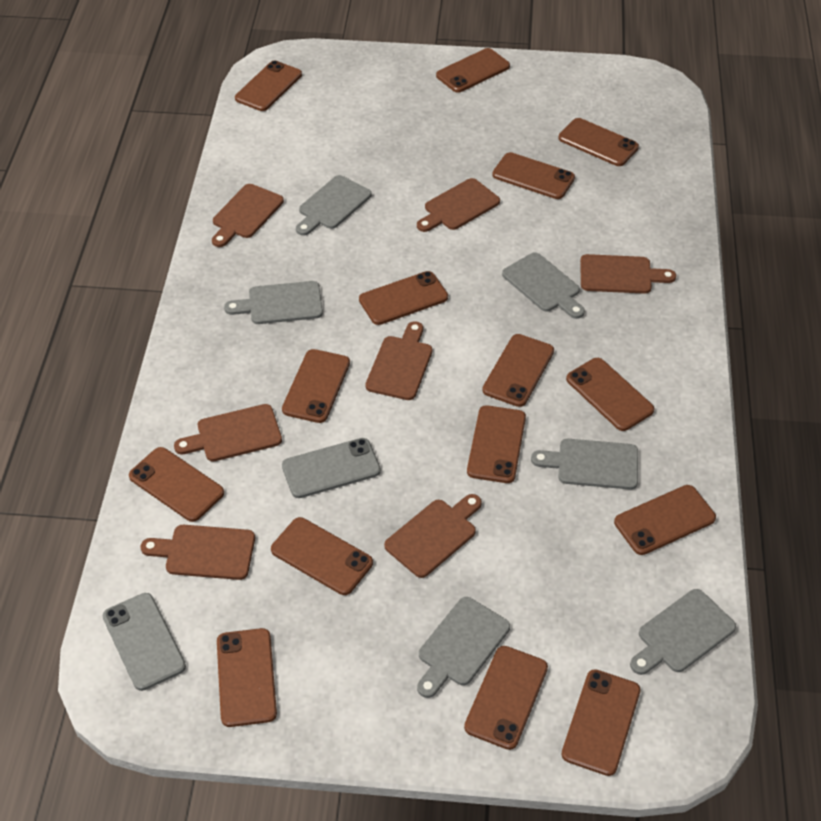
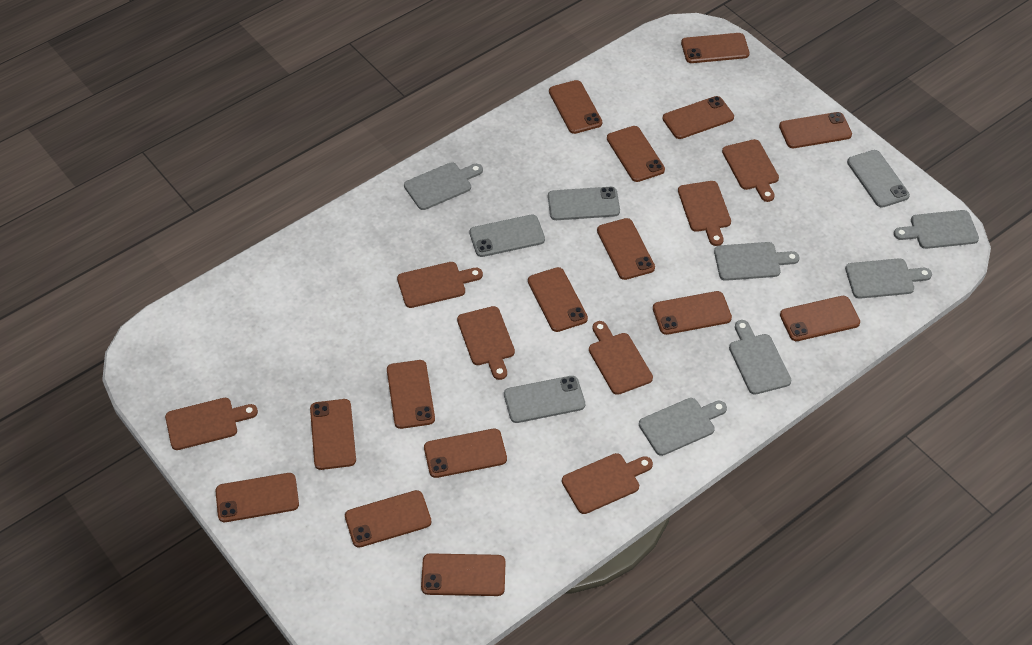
grey phone: 2 -> 4

